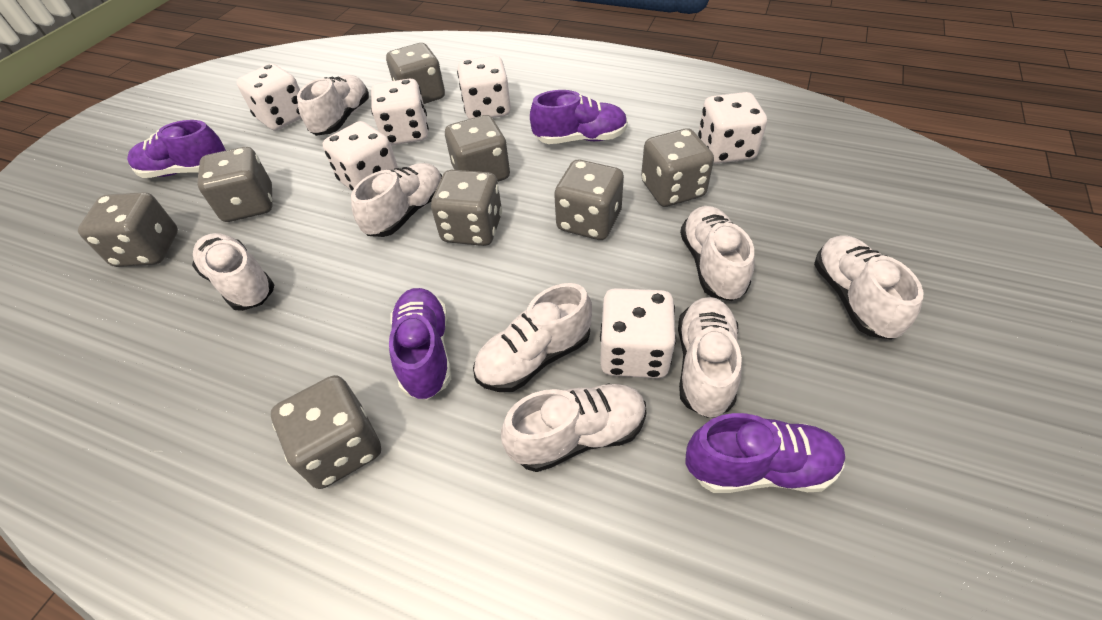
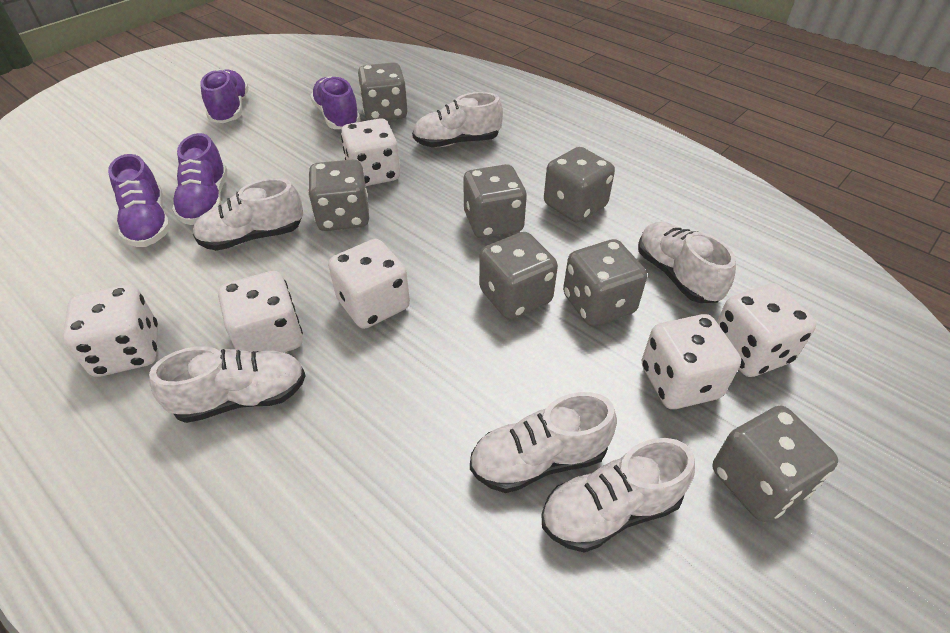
grey dice: 8 -> 7
white shoe: 8 -> 6

